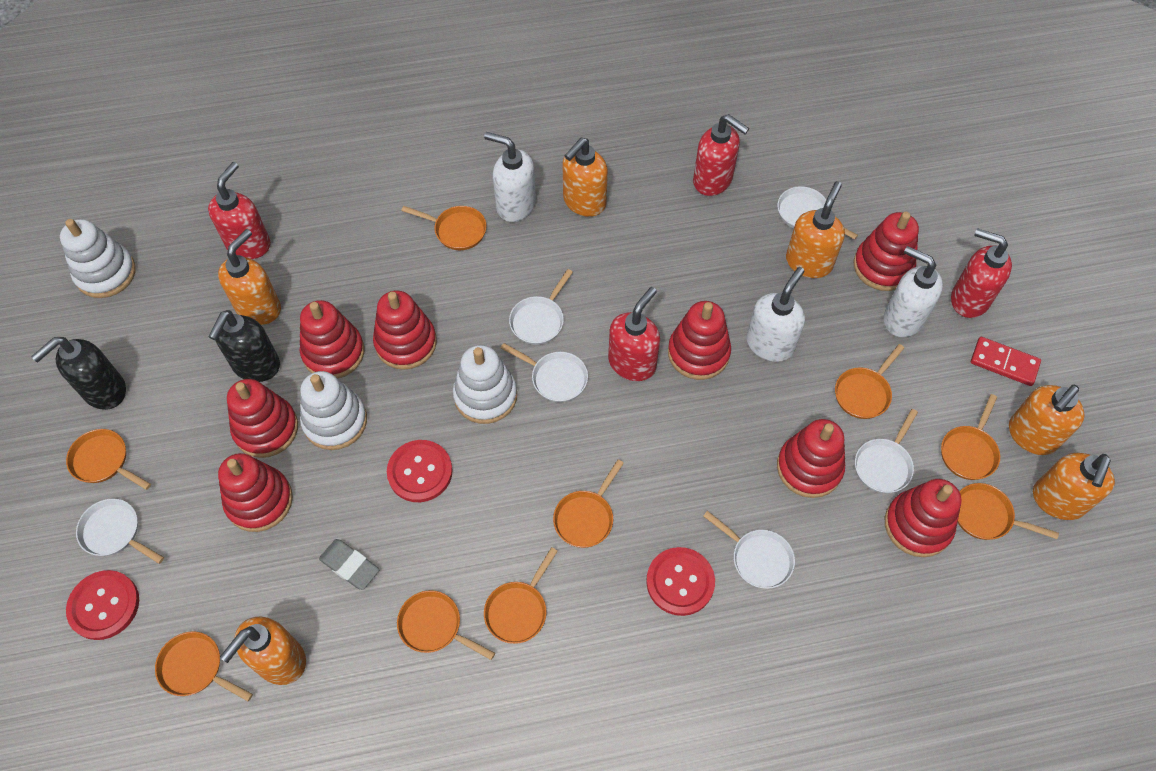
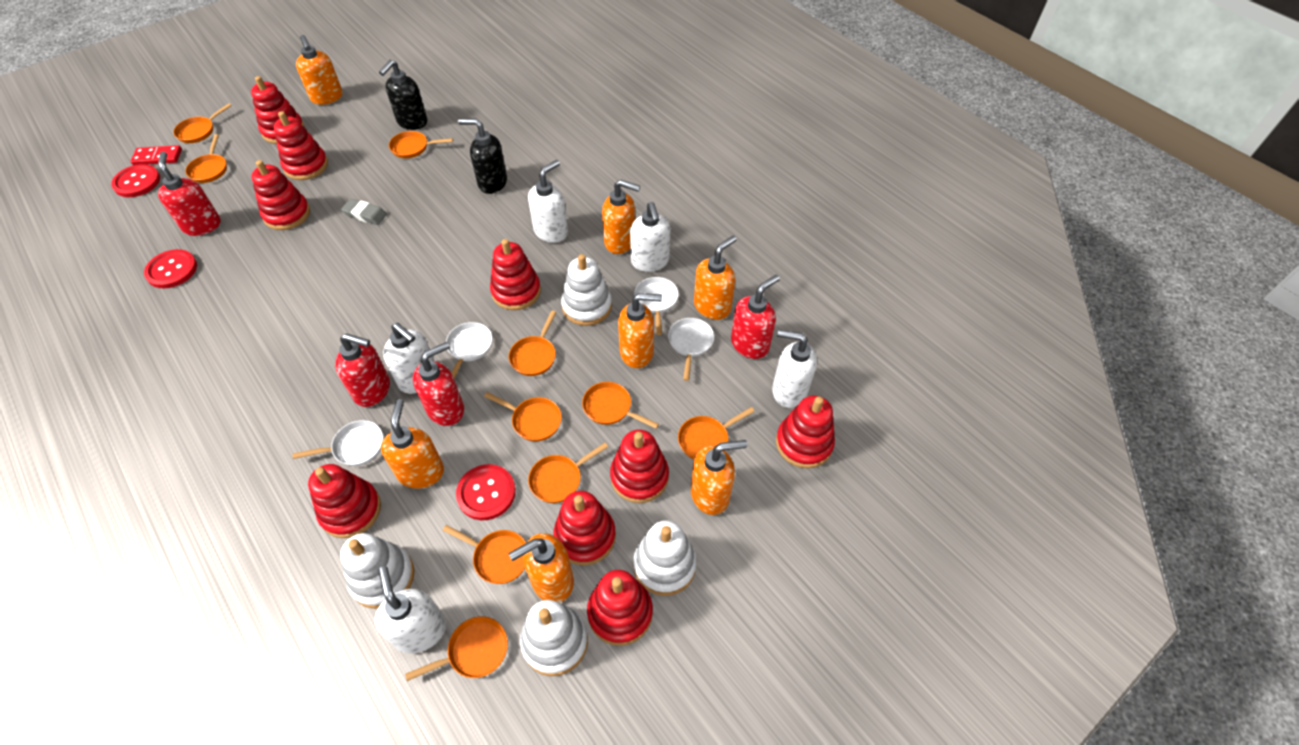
orange pan: 9 -> 10
orange soap dispenser: 6 -> 7
red stacking toy: 8 -> 9
white pan: 6 -> 4
white soap dispenser: 3 -> 5
white stacking toy: 3 -> 4

